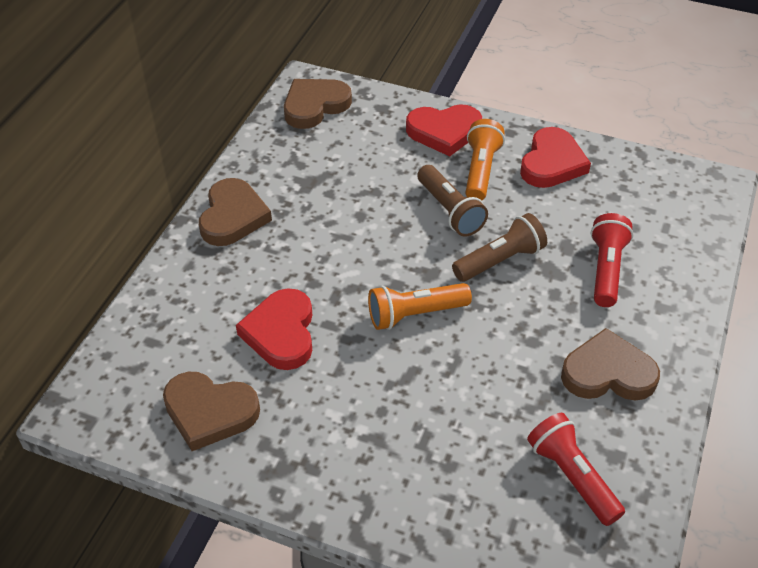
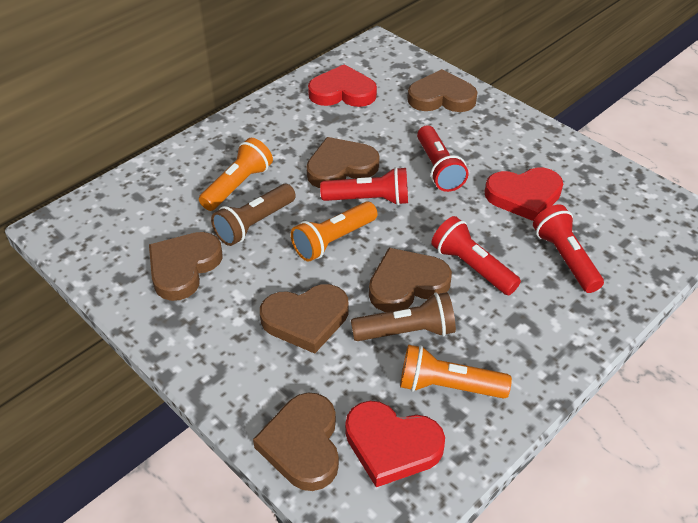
brown heart: 4 -> 6
orange flashlight: 2 -> 3
red flashlight: 2 -> 4

